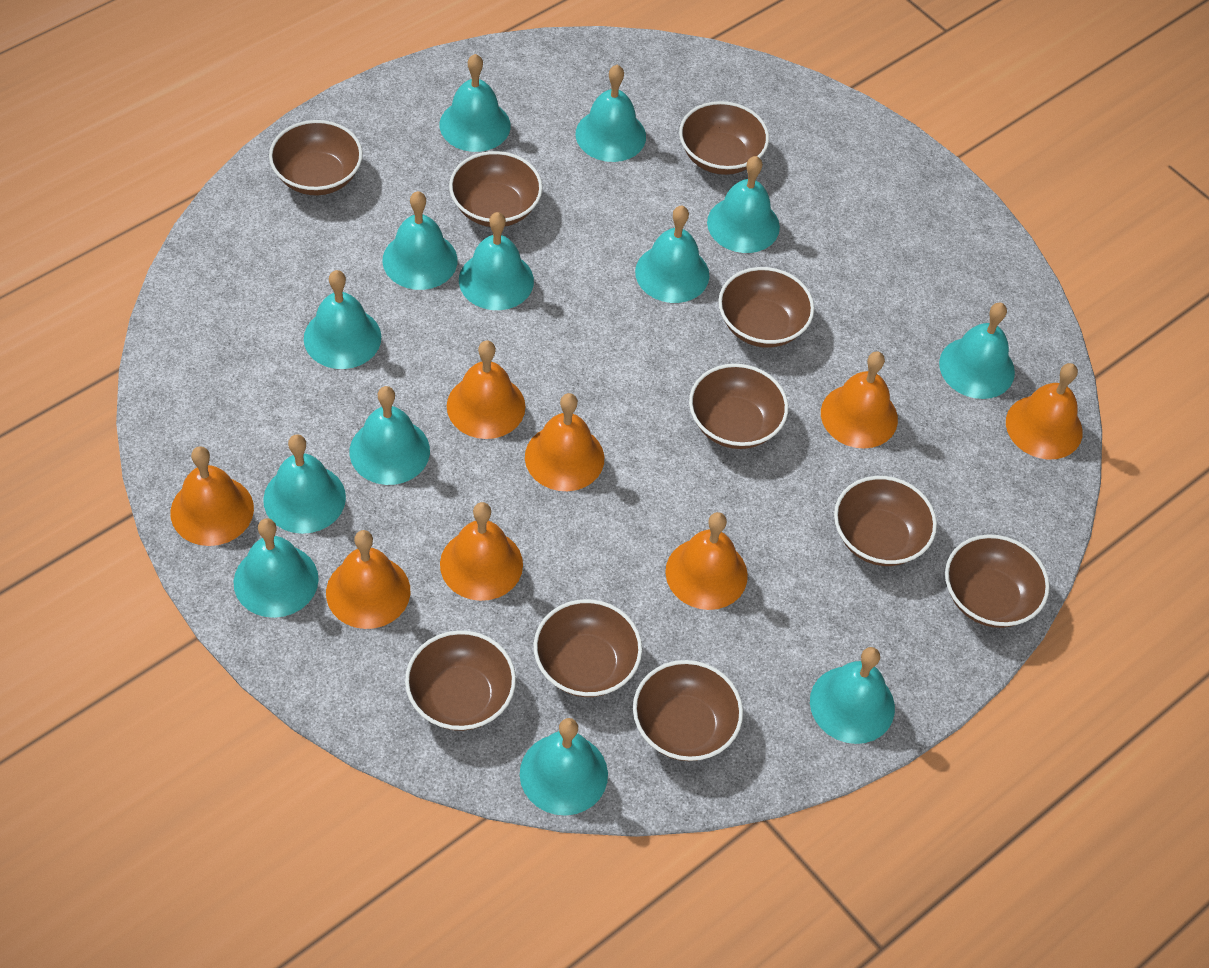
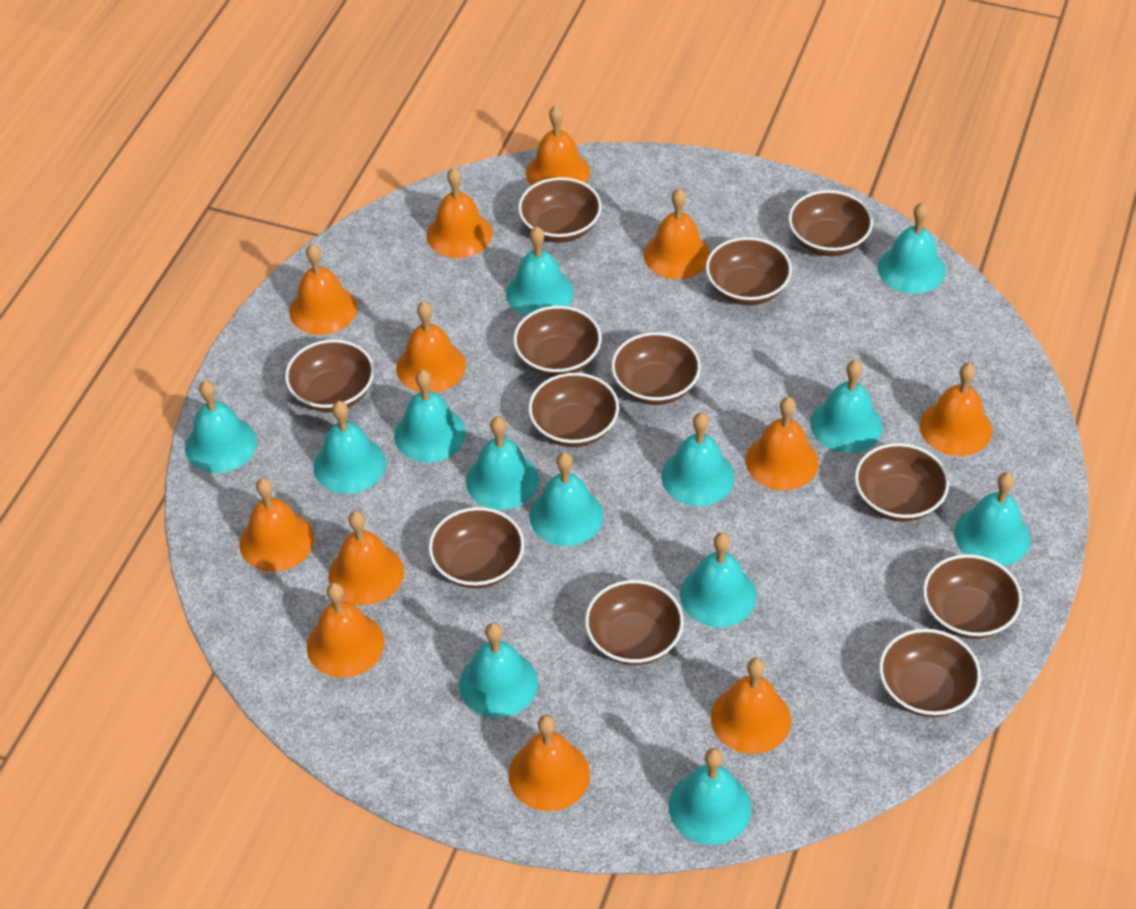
brown bowl: 10 -> 12
orange bell: 8 -> 12

